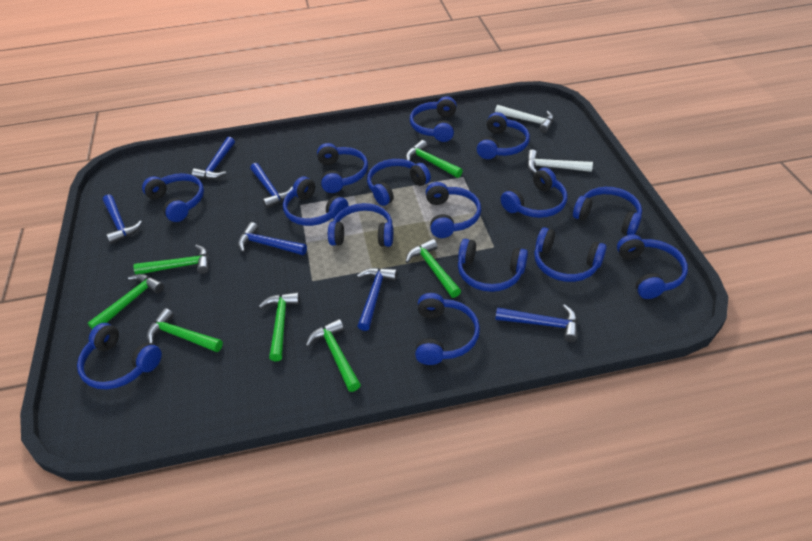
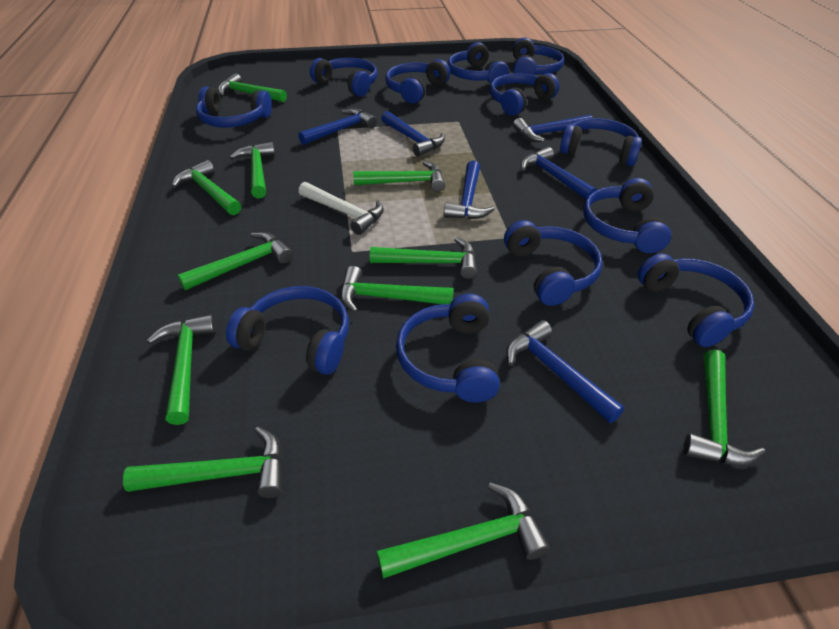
blue headphones: 15 -> 12
green hammer: 7 -> 11
white hammer: 2 -> 1

